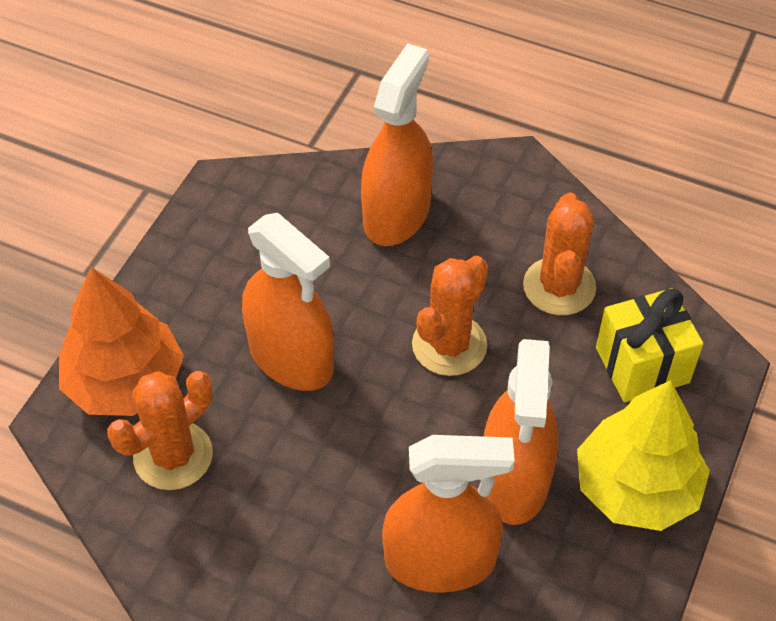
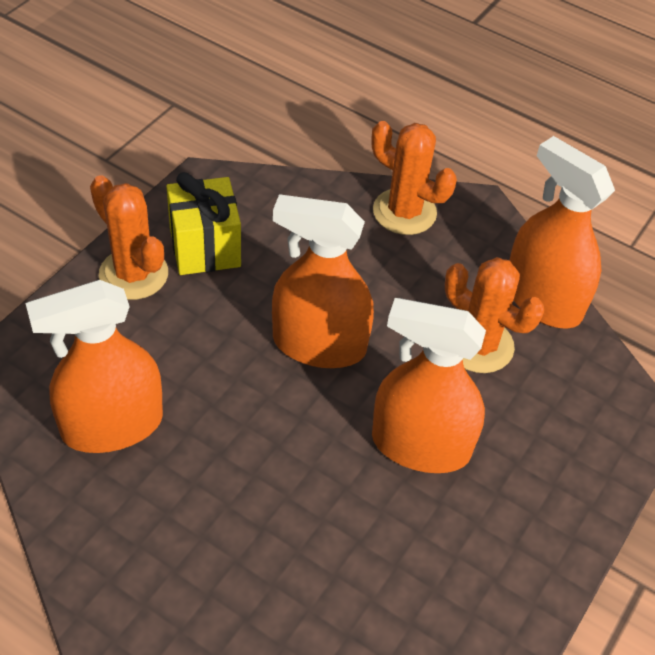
orange tree: 1 -> 0
yellow tree: 1 -> 0

